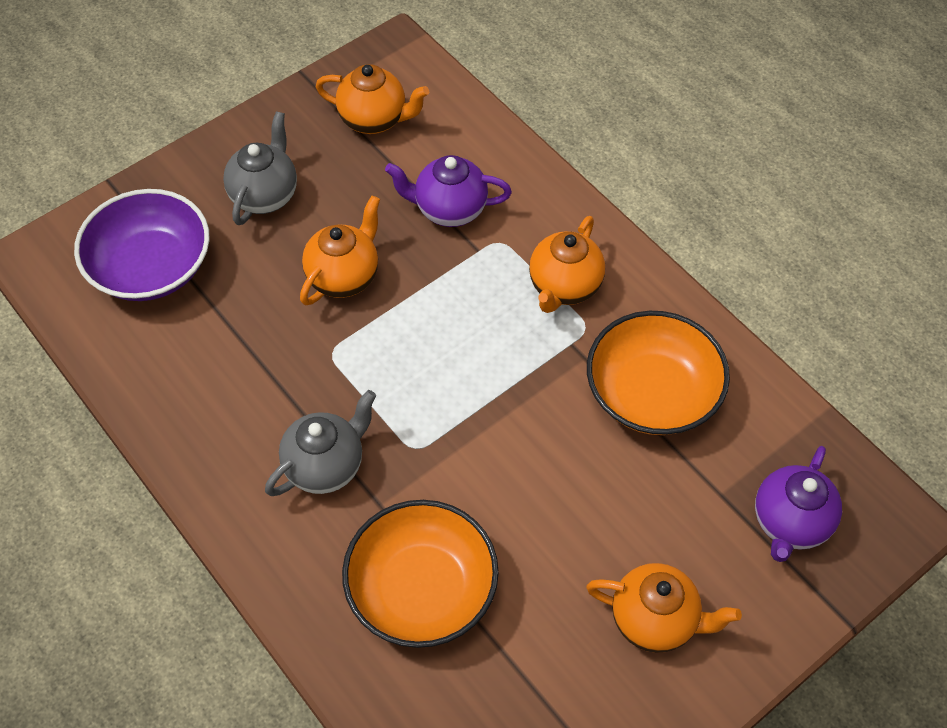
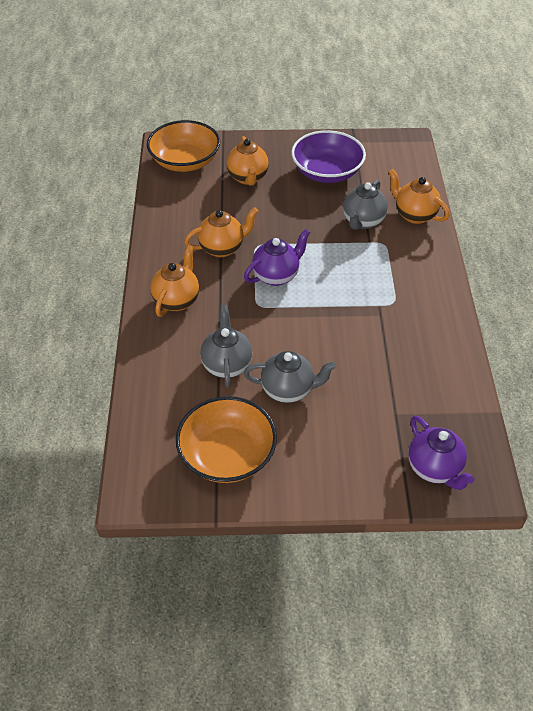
grey teapot: 2 -> 3

